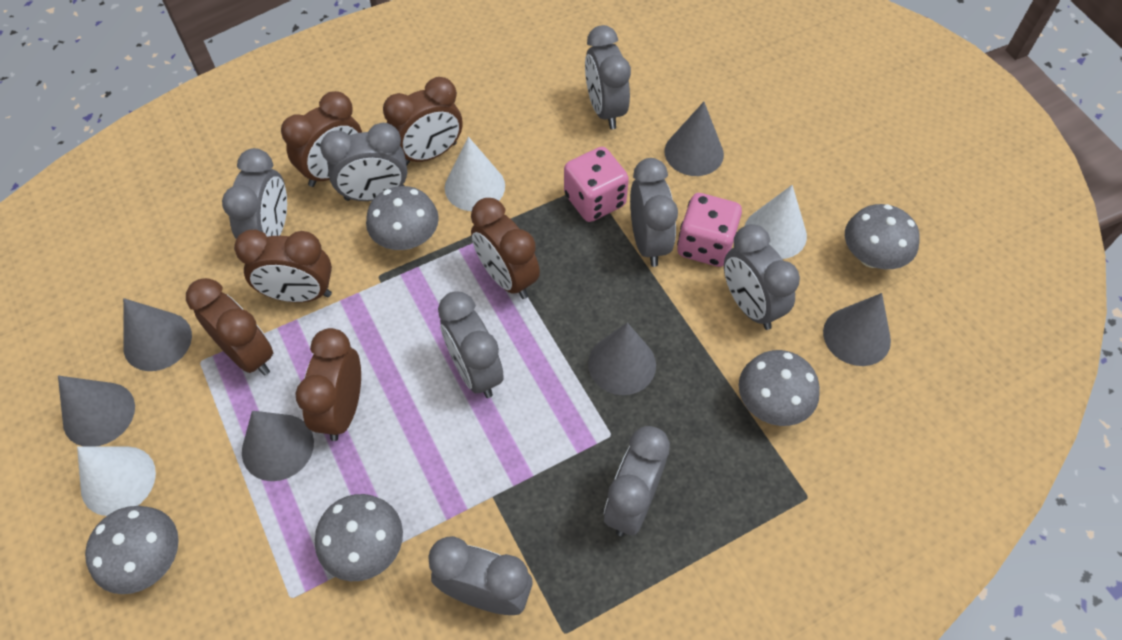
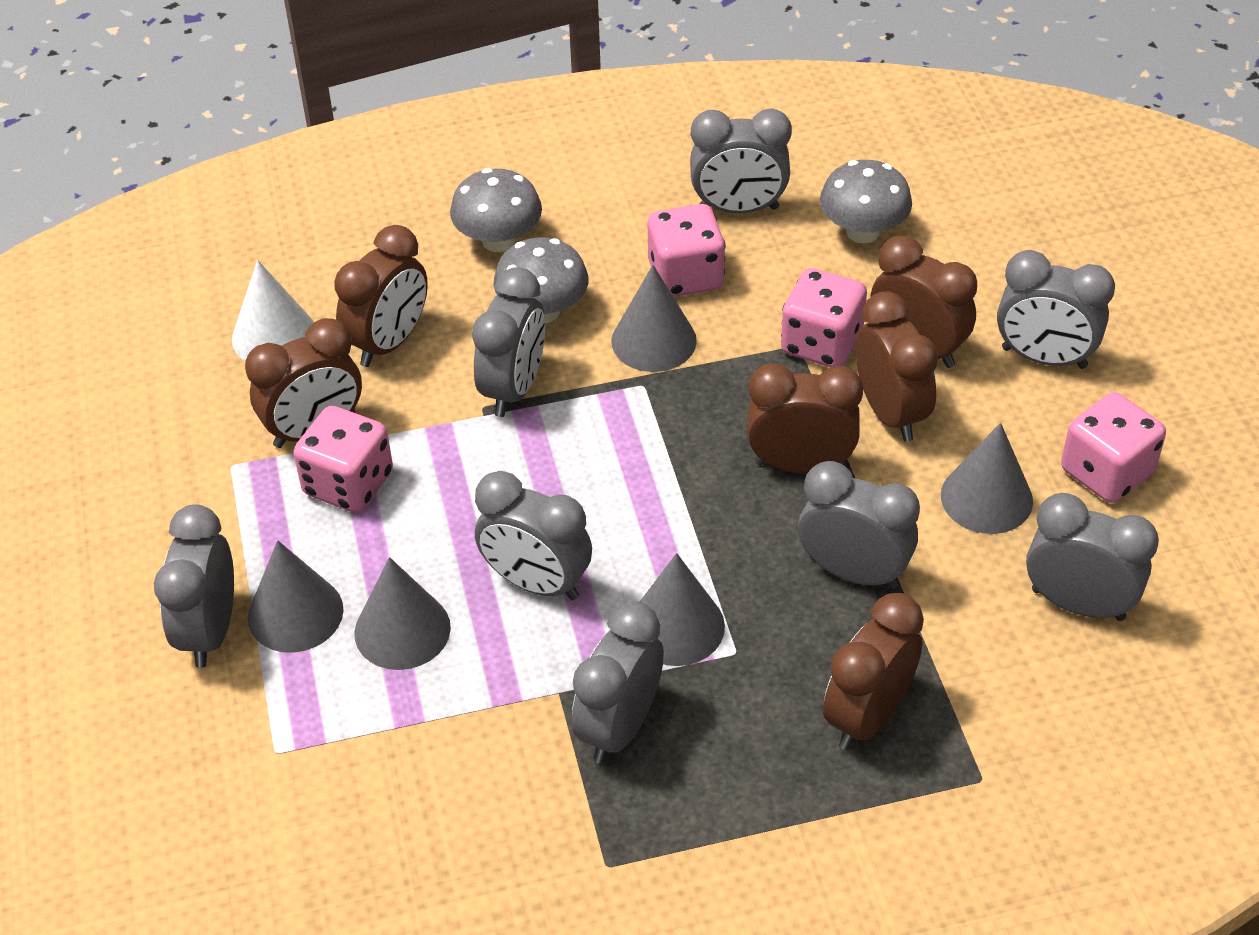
grey cone: 6 -> 5
grey mushroom: 5 -> 3
pink dice: 2 -> 4
white cone: 3 -> 1

